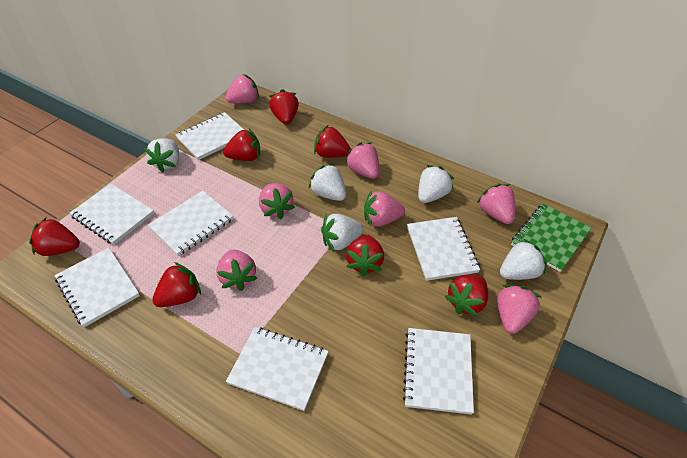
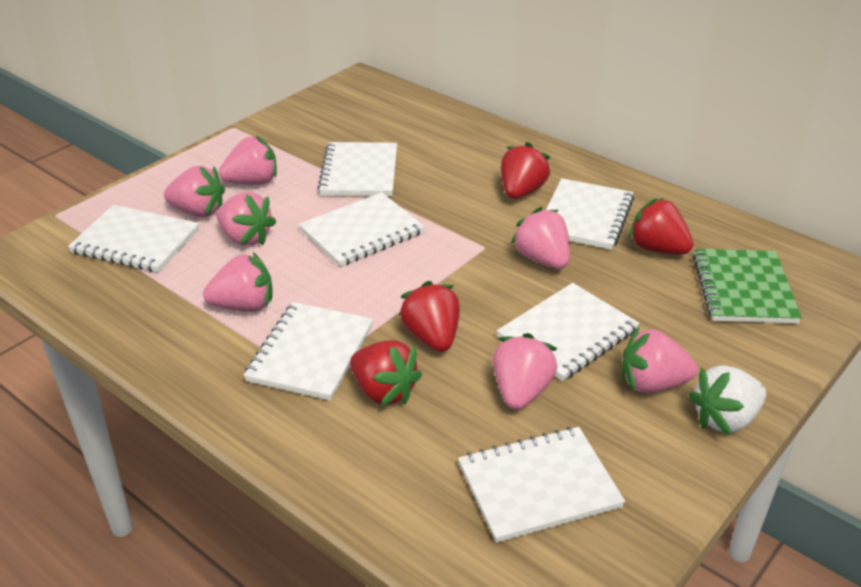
red strawberry: 7 -> 4
white strawberry: 5 -> 1

